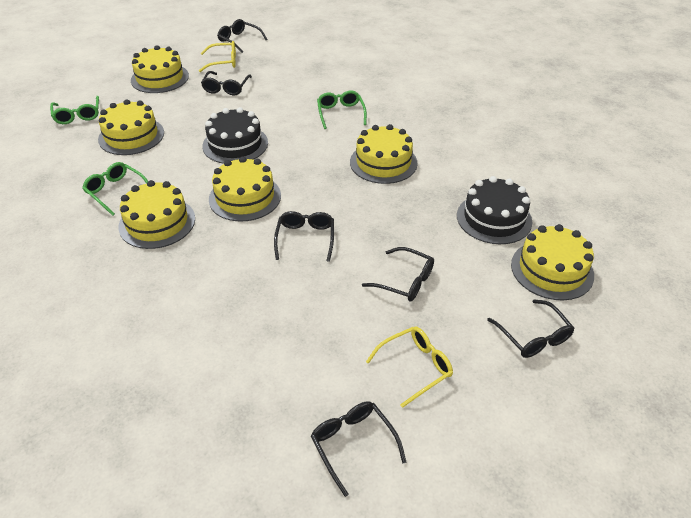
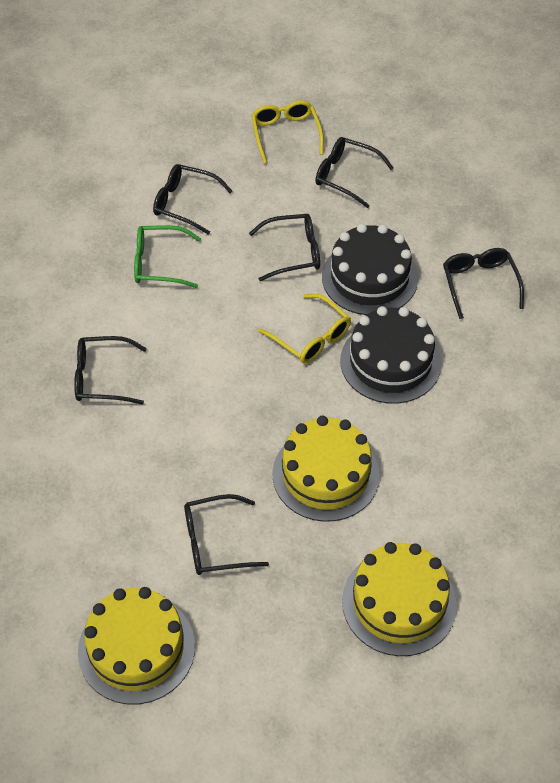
green glasses: 3 -> 1
yellow cake: 6 -> 3

